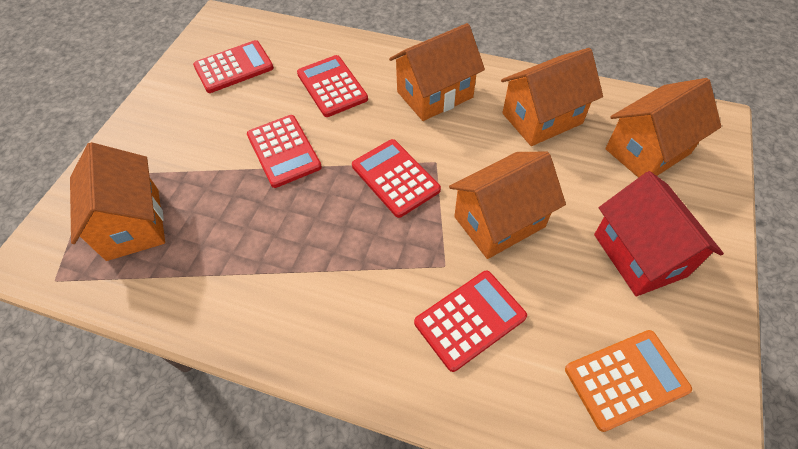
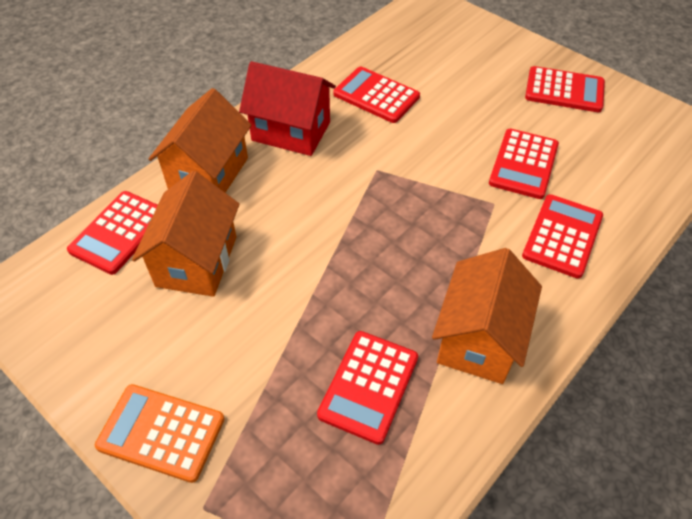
orange house: 5 -> 3
red calculator: 5 -> 6

